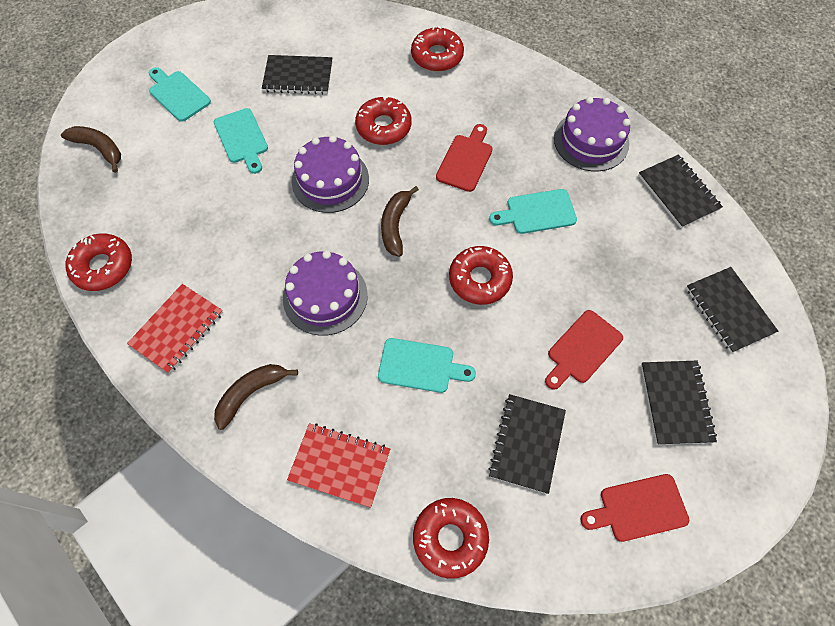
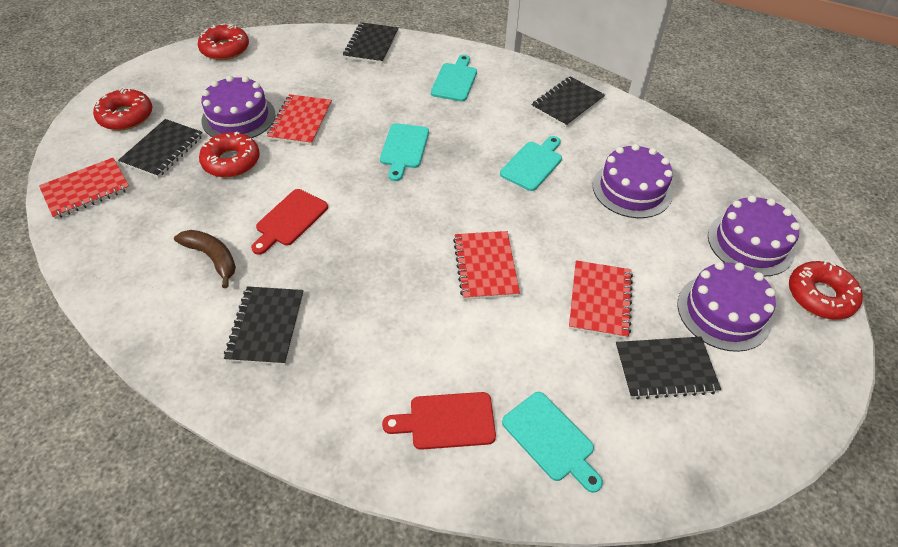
brown banana: 3 -> 1
purple cake: 3 -> 4
red cutting board: 3 -> 2
red donut: 5 -> 4
red notebook: 2 -> 4

